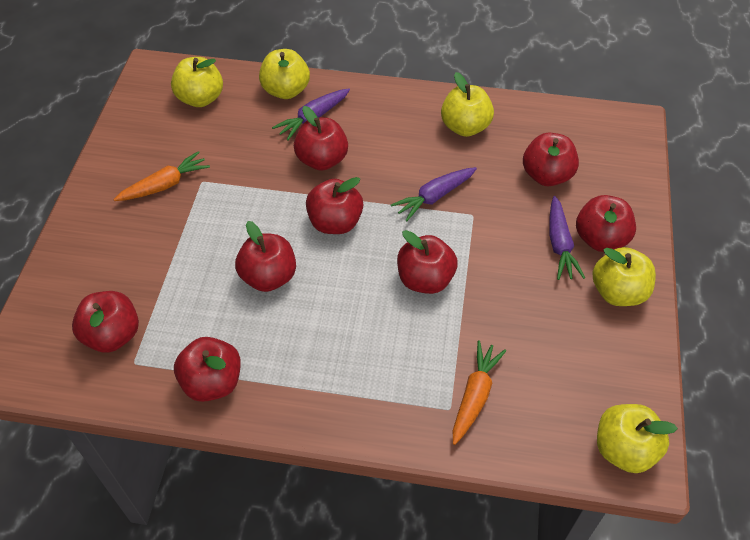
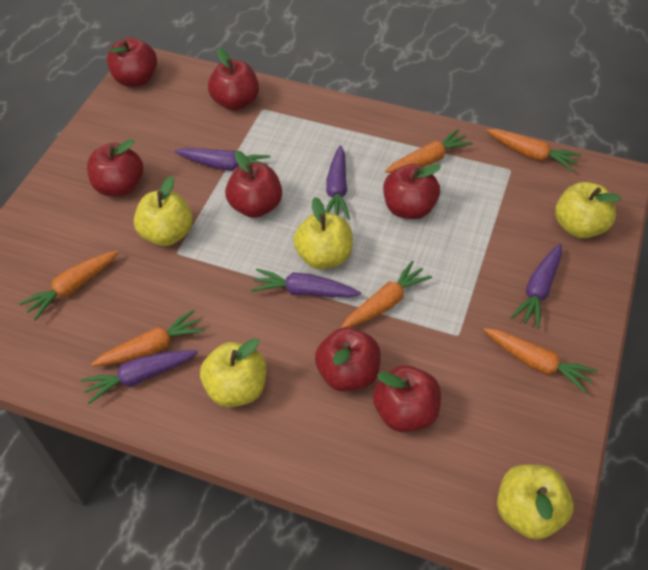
orange carrot: 2 -> 6
purple carrot: 3 -> 5
red apple: 8 -> 7

